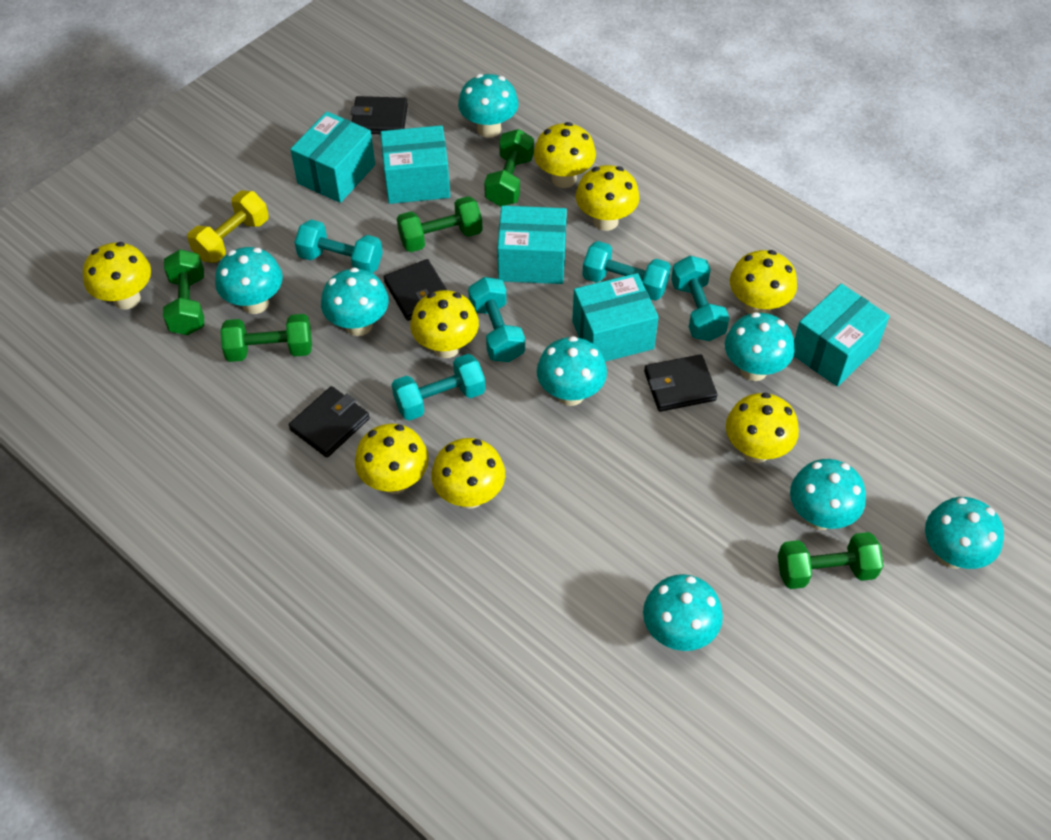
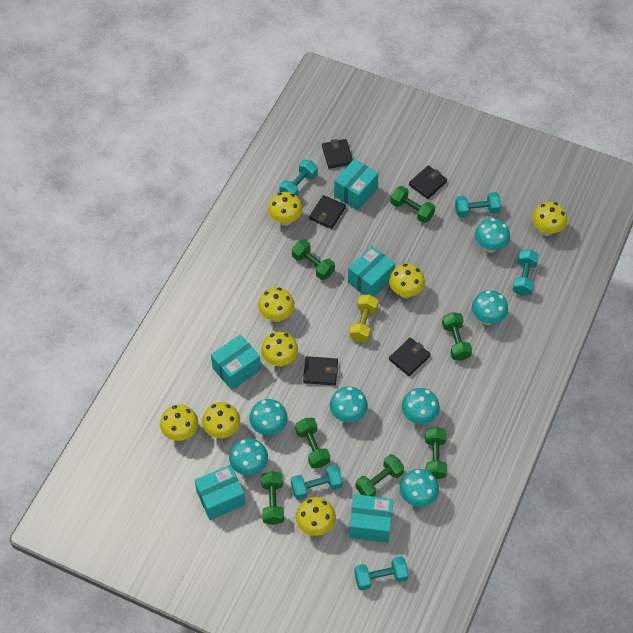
black wallet: 4 -> 5
green dumbbell: 5 -> 7
turquoise mushroom: 8 -> 7

